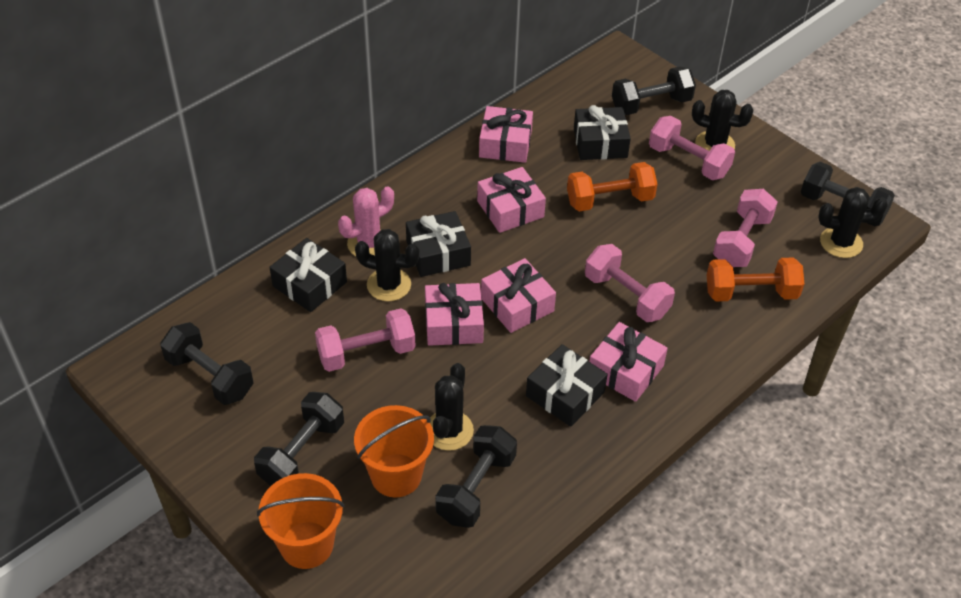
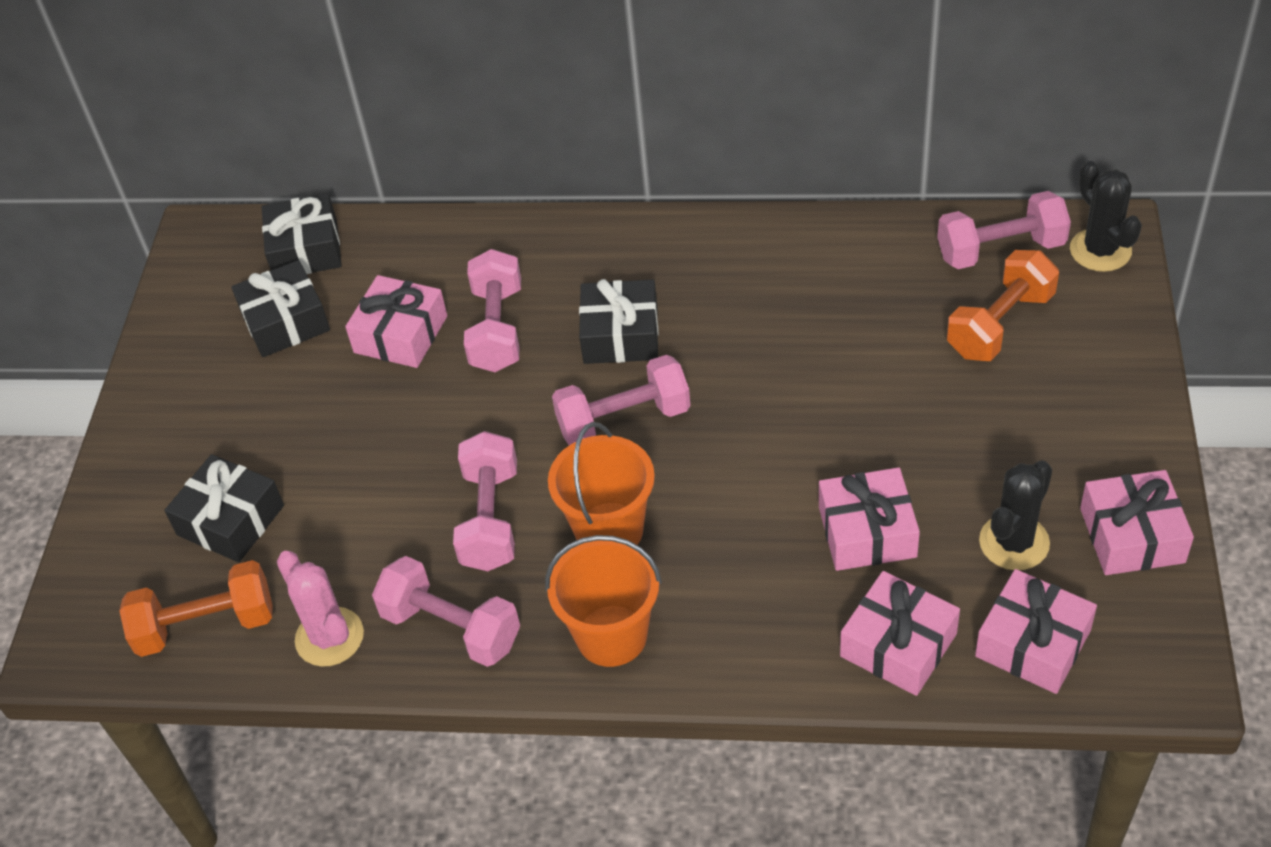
black cactus: 4 -> 2
black dumbbell: 5 -> 0
pink dumbbell: 4 -> 5

